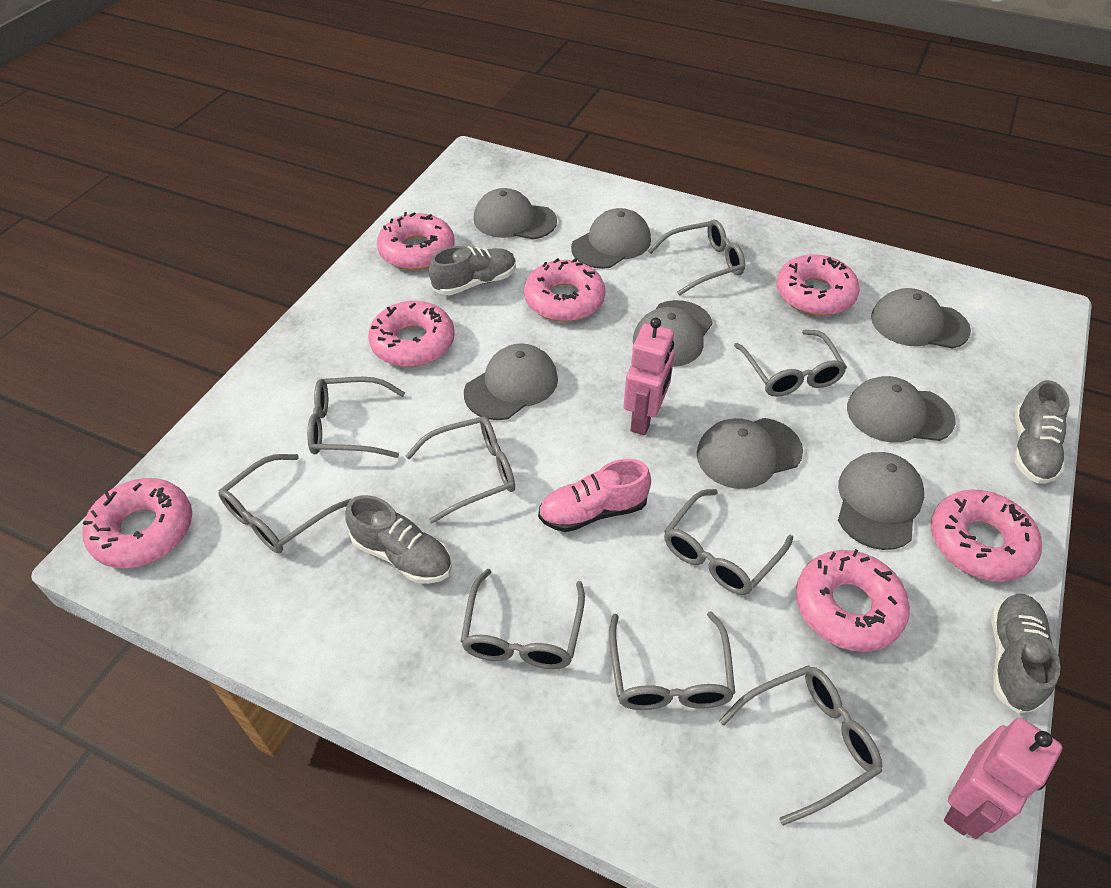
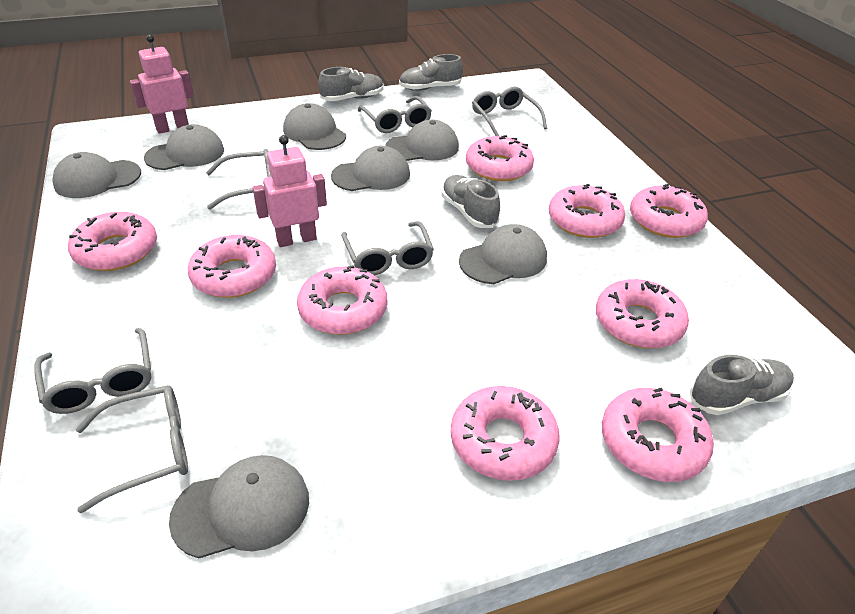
grey cap: 8 -> 7
grey glasses: 9 -> 6
pink donut: 7 -> 9
pink shoe: 1 -> 0

